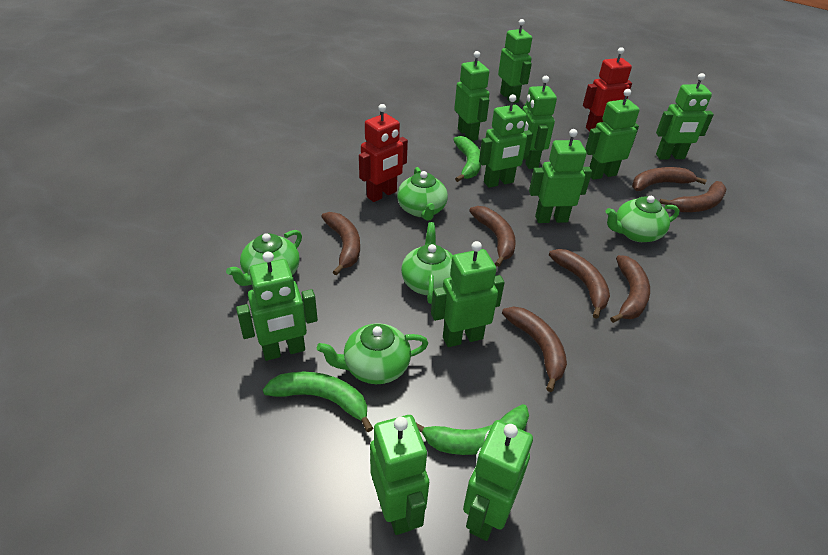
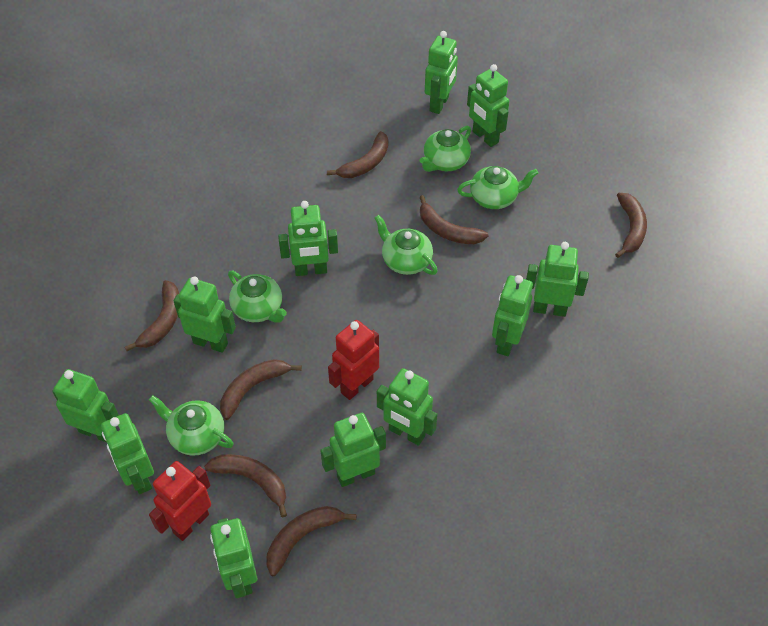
green banana: 3 -> 0

